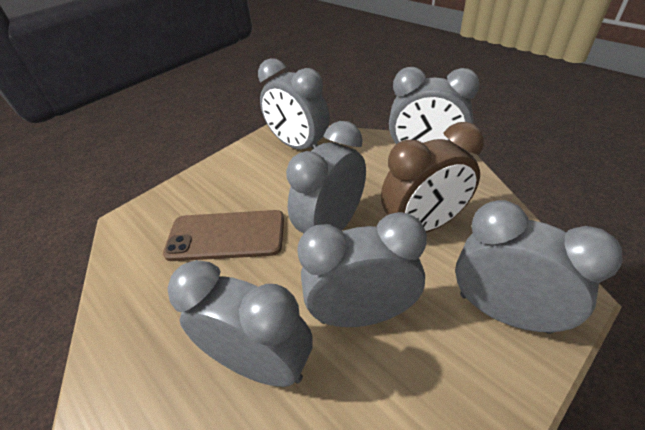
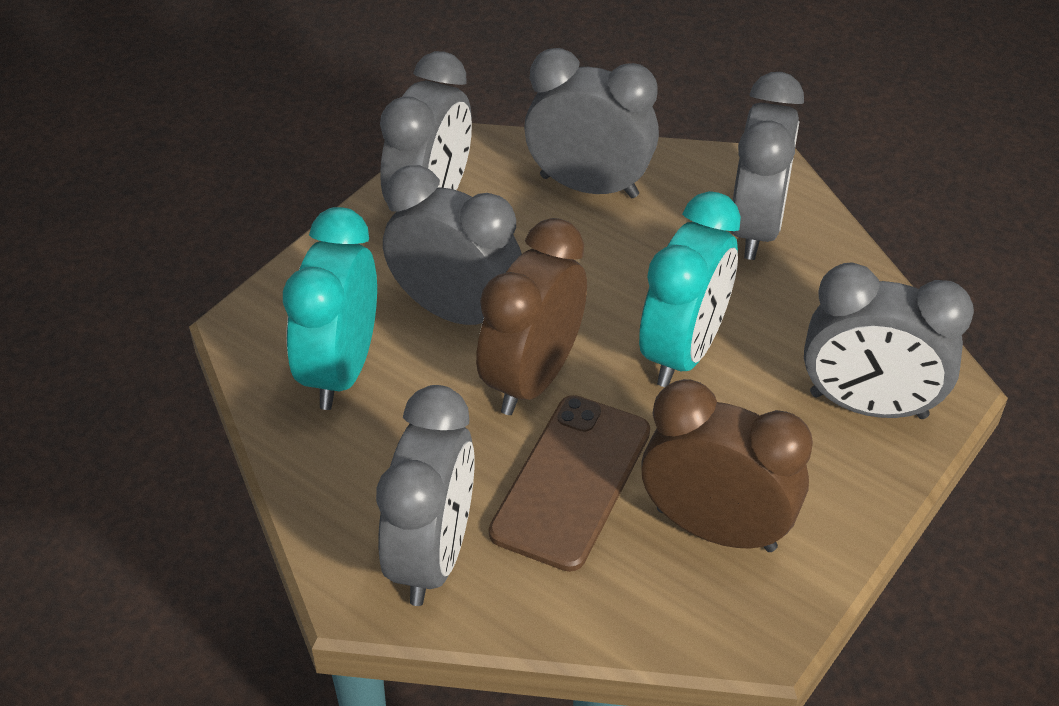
brown clock: 1 -> 2
turquoise clock: 0 -> 2

